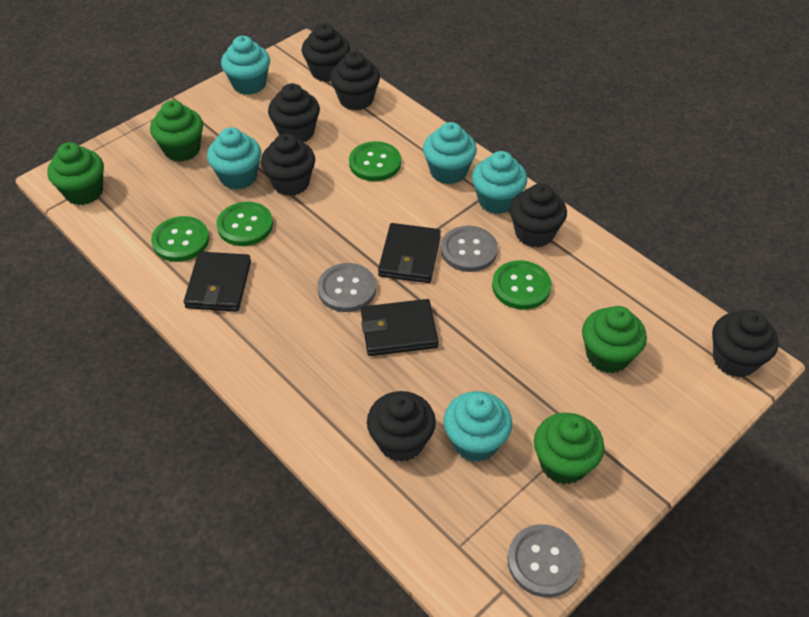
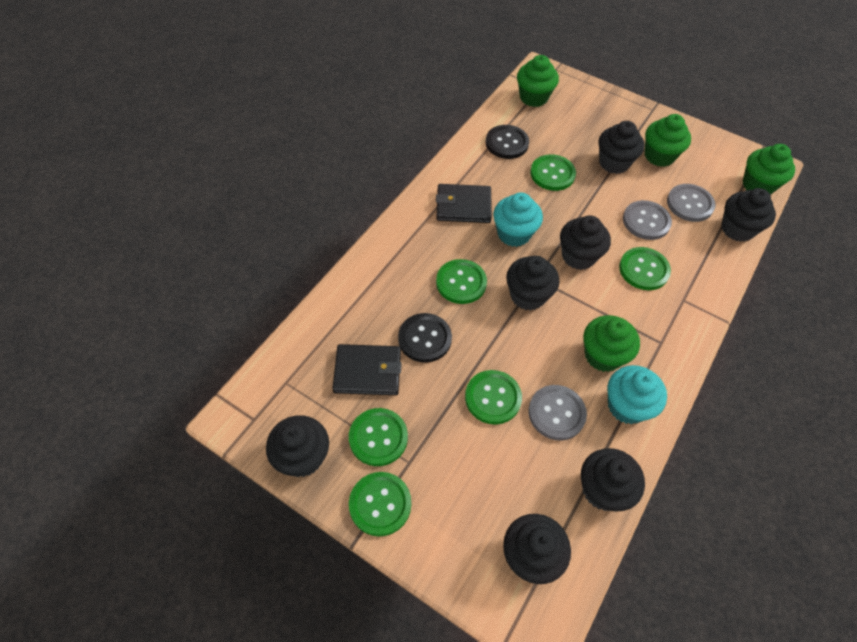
black button: 0 -> 2
black wallet: 3 -> 2
green button: 4 -> 6
turquoise cupcake: 5 -> 2

